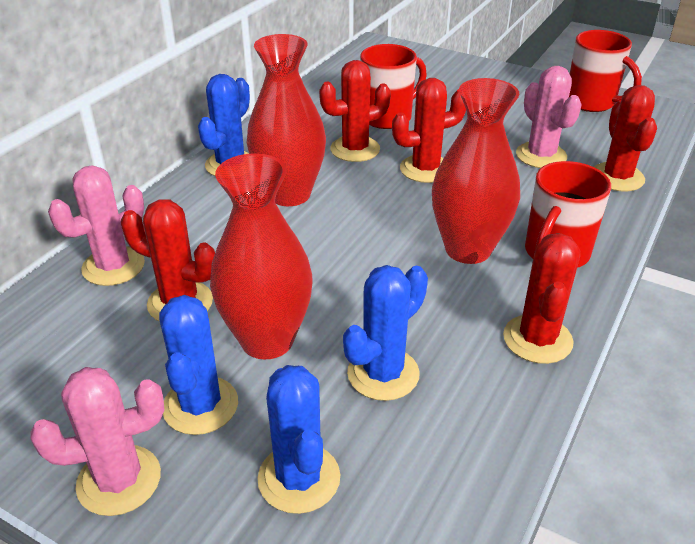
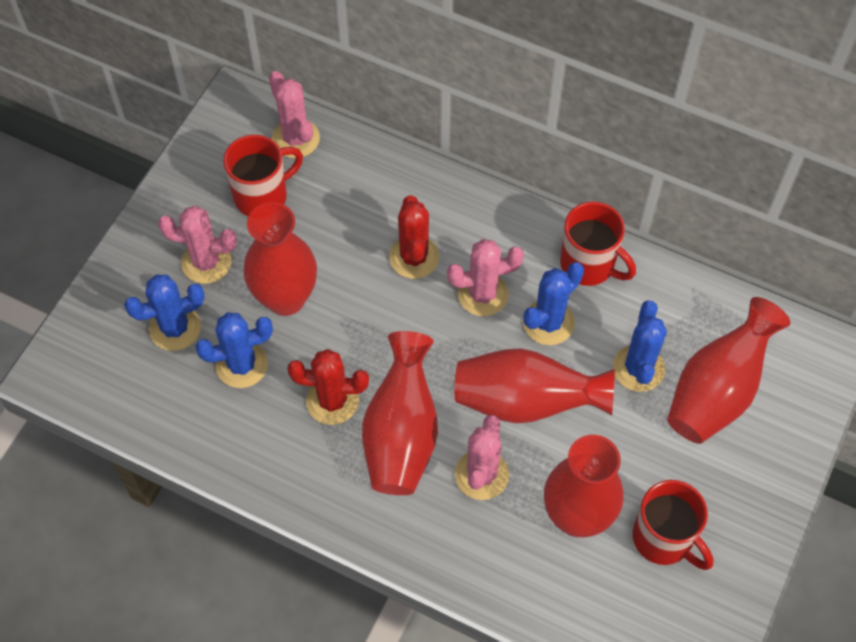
pink cactus: 3 -> 4
red cactus: 5 -> 2
red vase: 3 -> 5

